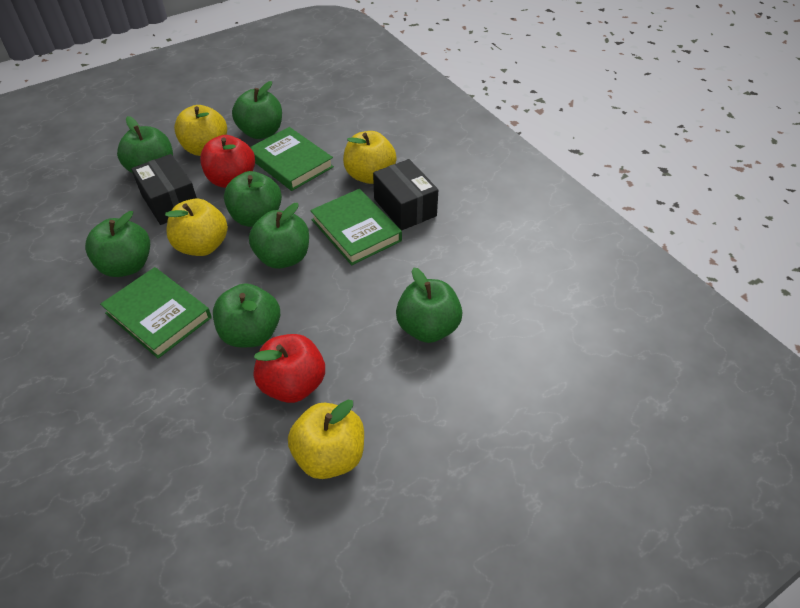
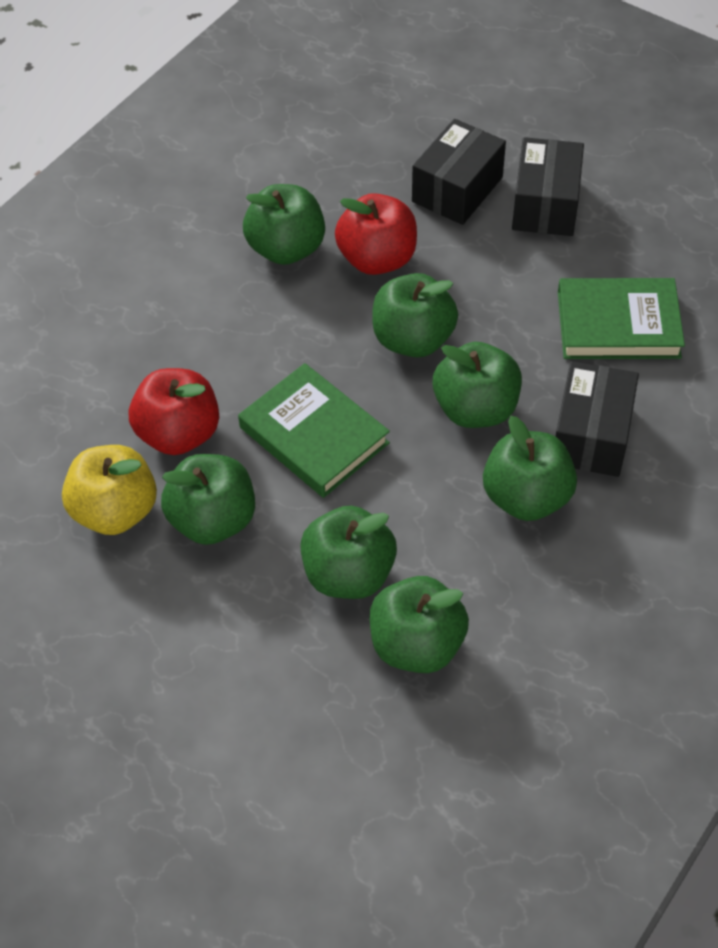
black box: 2 -> 3
green book: 3 -> 2
yellow apple: 4 -> 1

